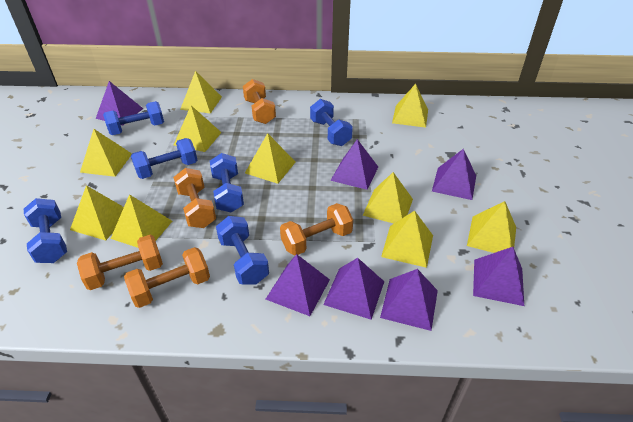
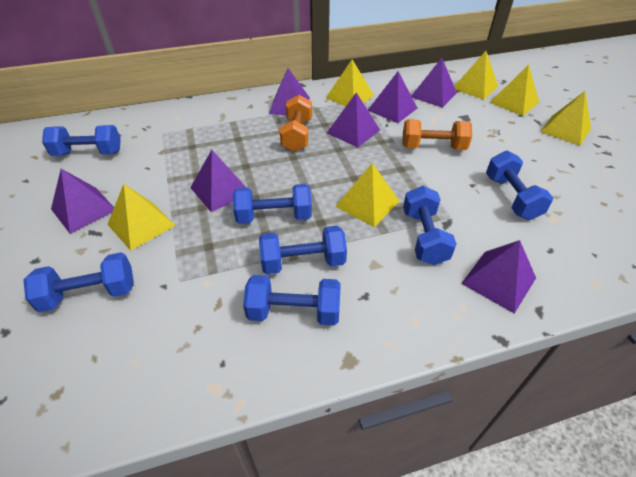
blue dumbbell: 6 -> 7
orange dumbbell: 5 -> 2
yellow pyramid: 10 -> 6

